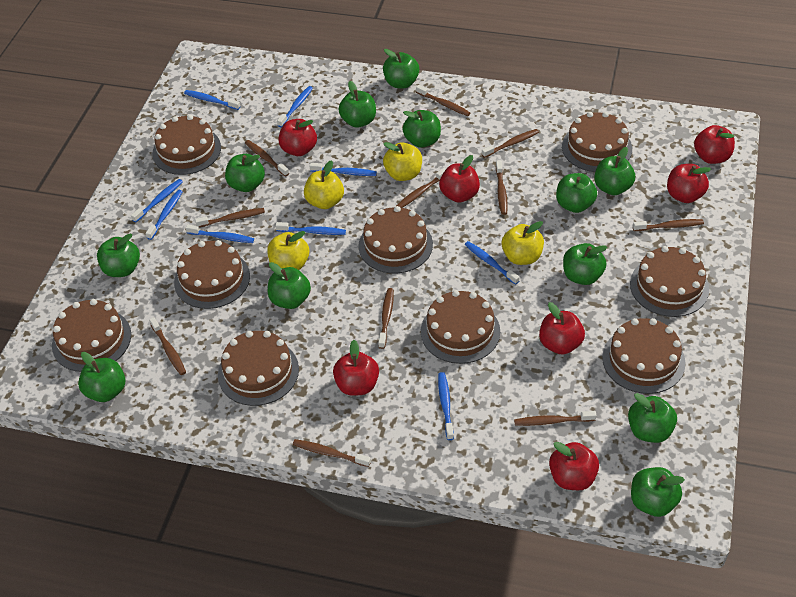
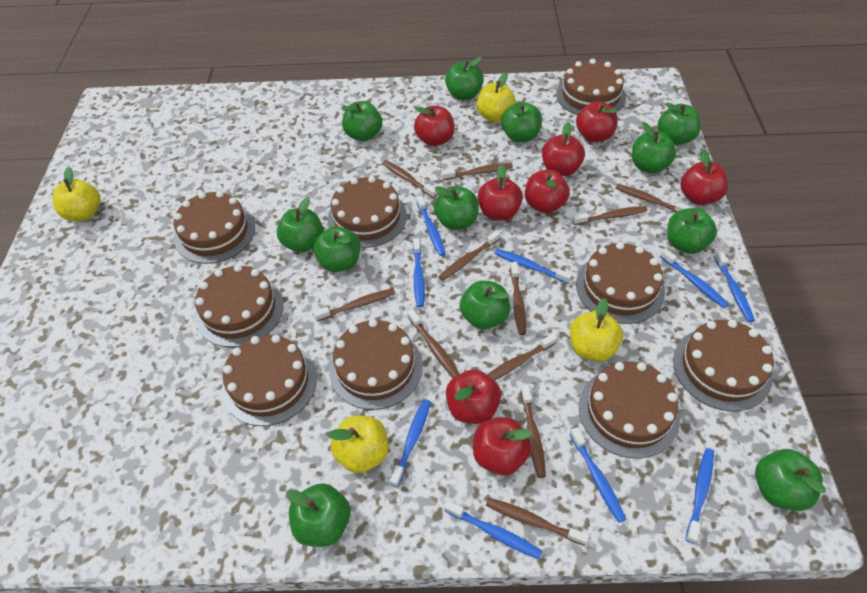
red apple: 7 -> 8

